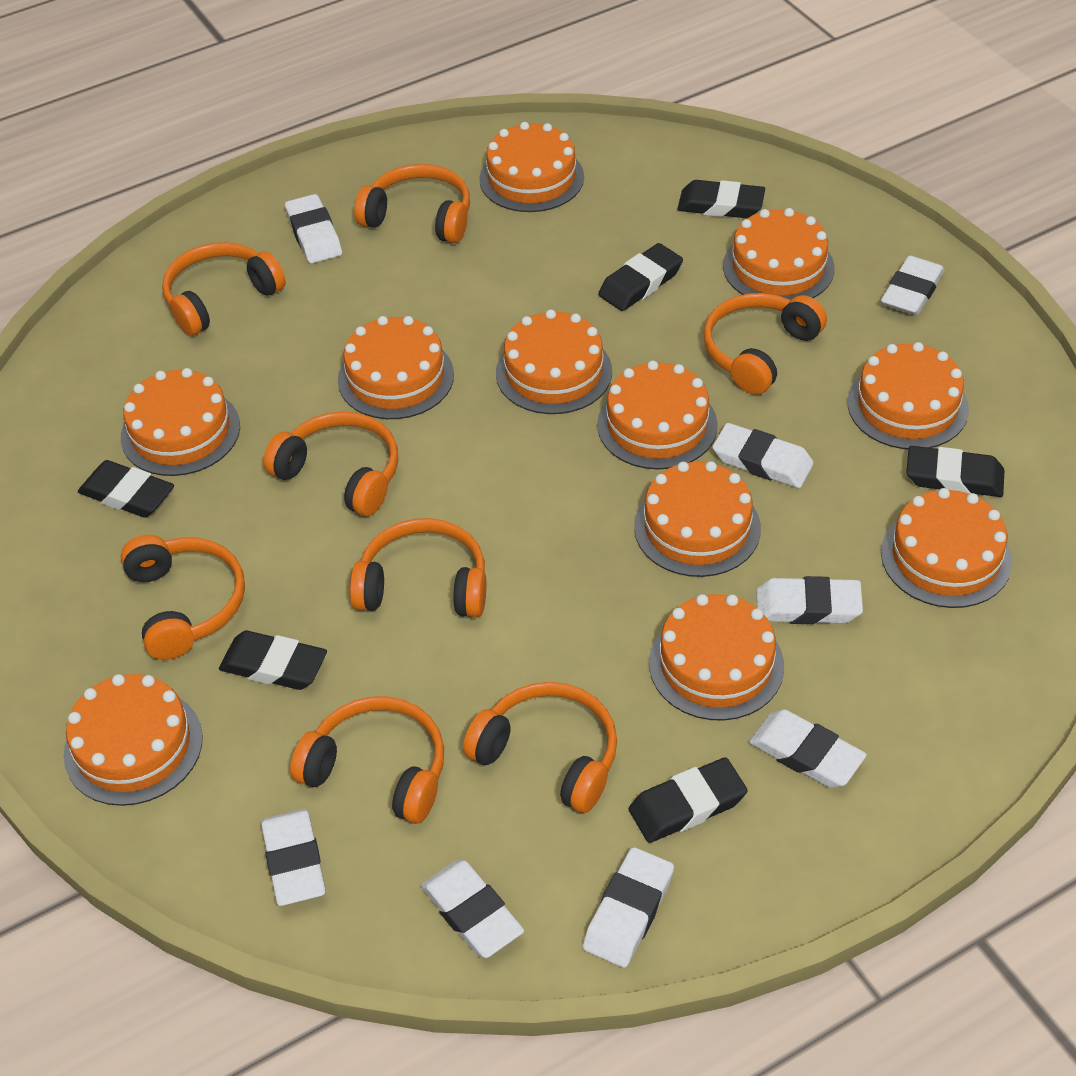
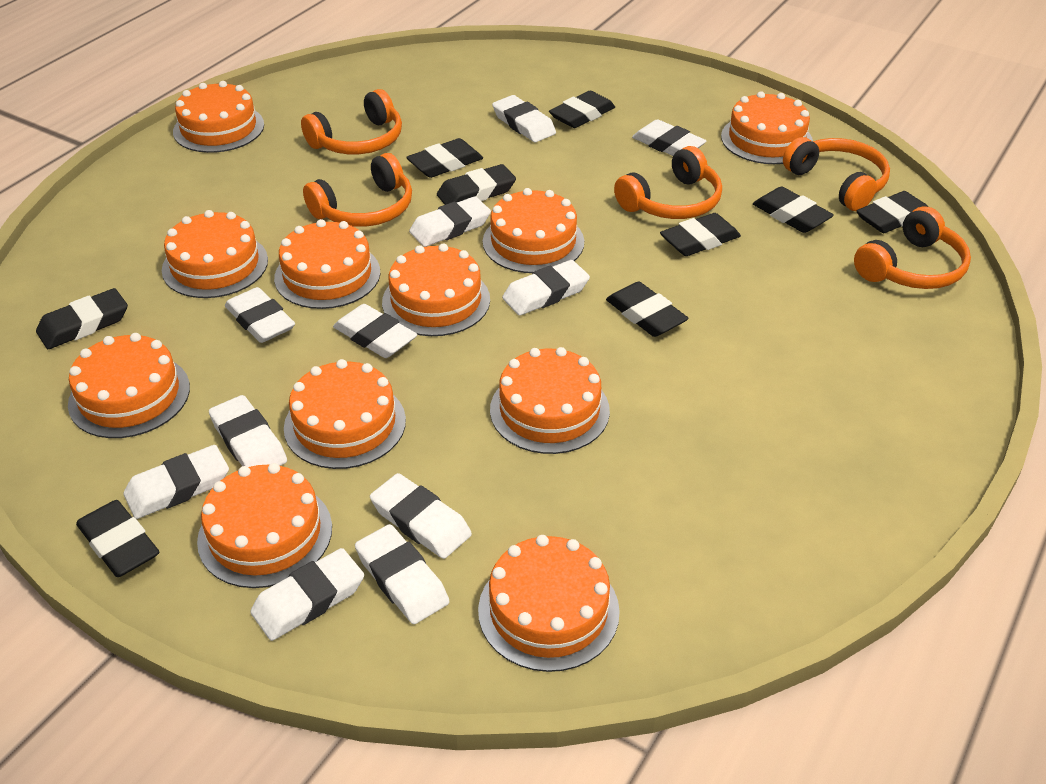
black eraser: 6 -> 9
orange headphones: 8 -> 5
white eraser: 8 -> 11

